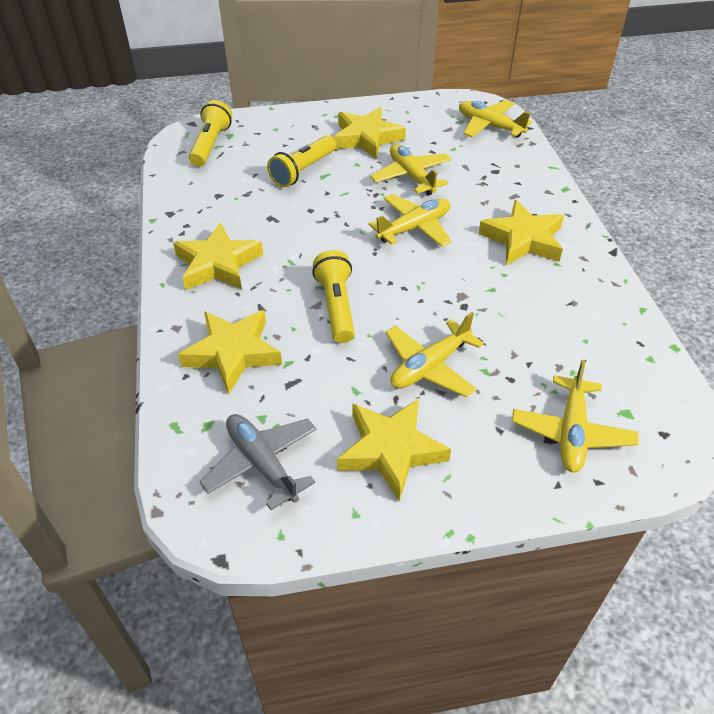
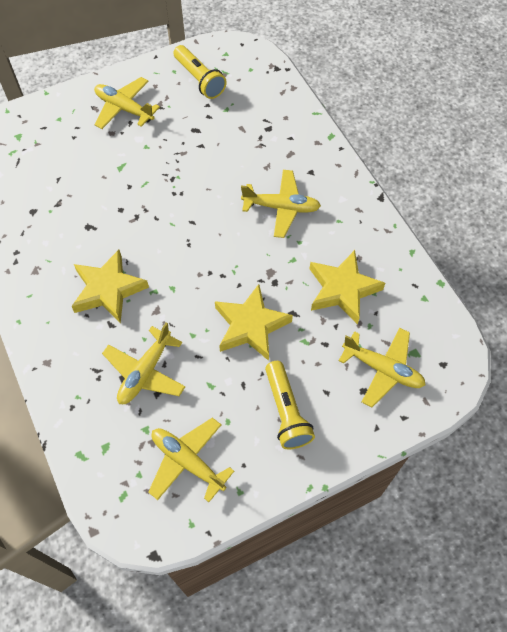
grey plane: 1 -> 0
yellow flashlight: 3 -> 2
yellow star: 5 -> 3

